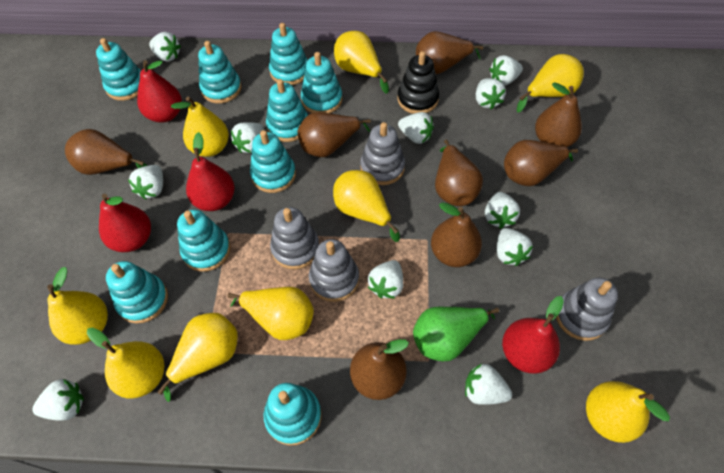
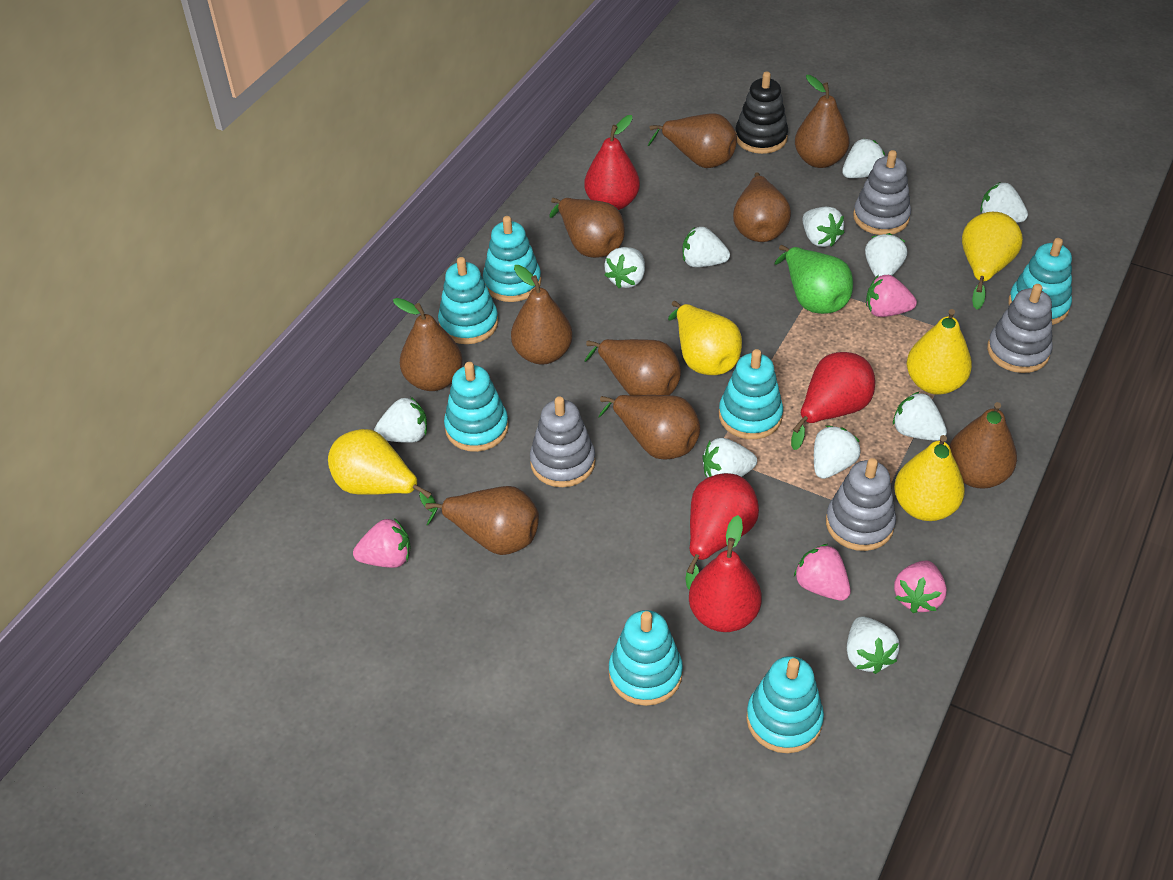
brown pear: 8 -> 10
pink strawberry: 0 -> 4
turquoise stacking toy: 9 -> 7
yellow pear: 9 -> 5

